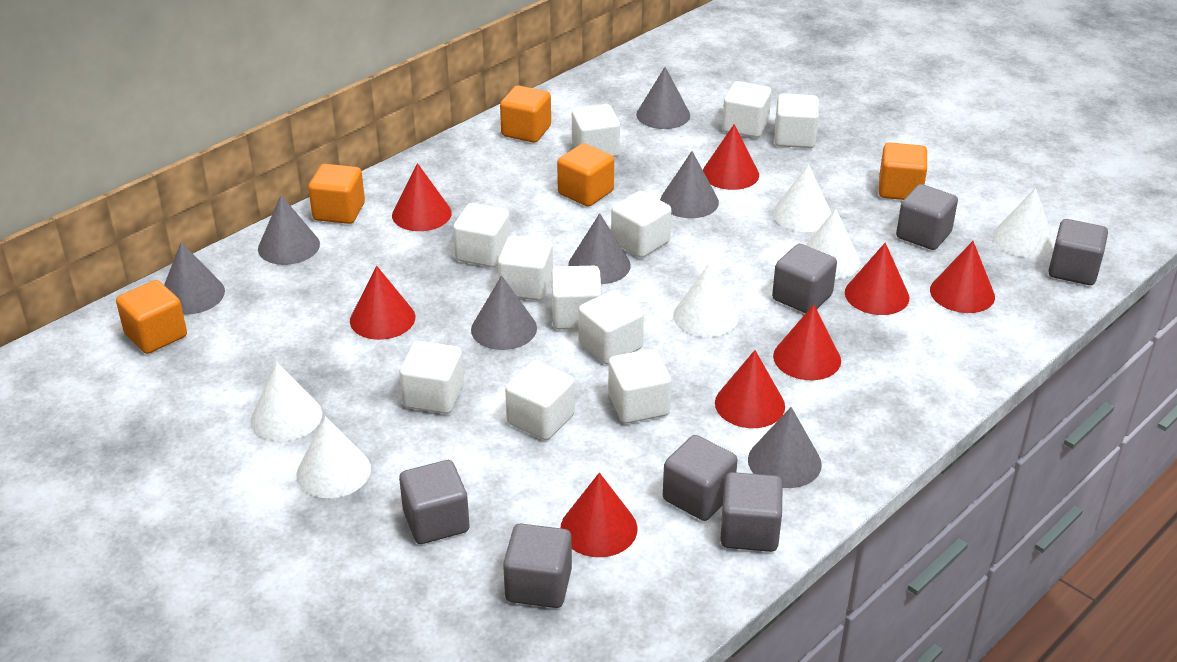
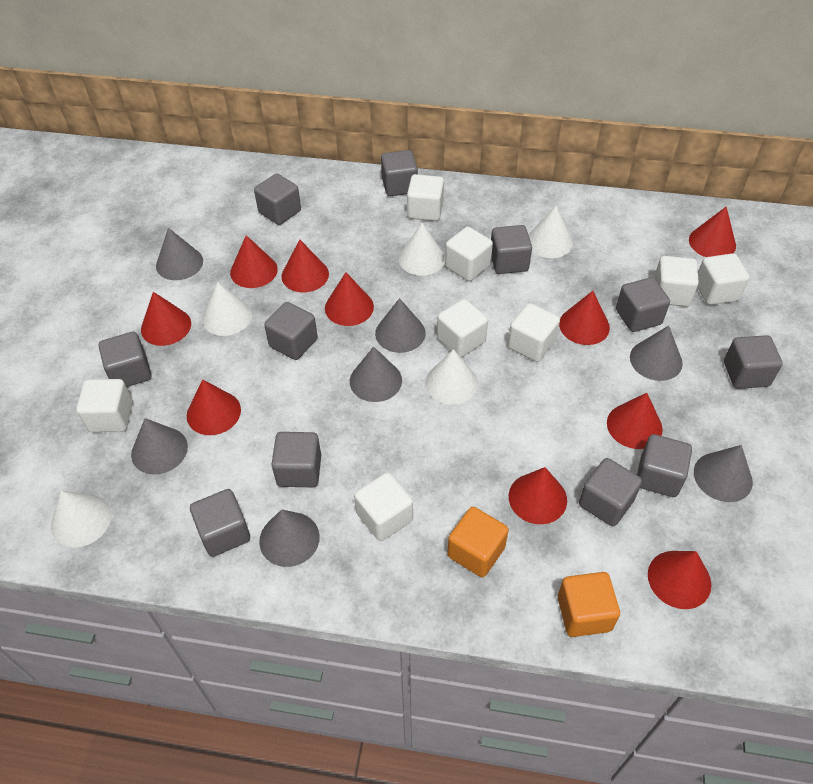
grey cube: 7 -> 11
orange cube: 5 -> 2
red cone: 8 -> 10
white cone: 6 -> 5
white cube: 11 -> 8

